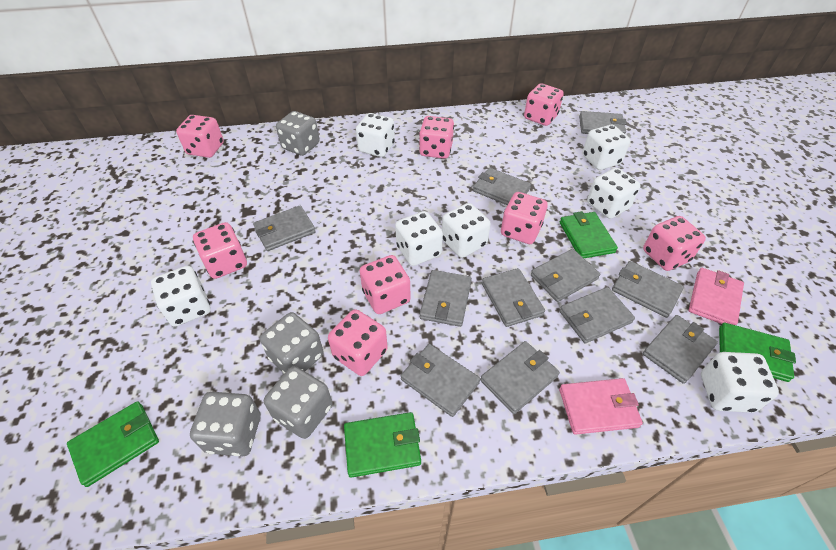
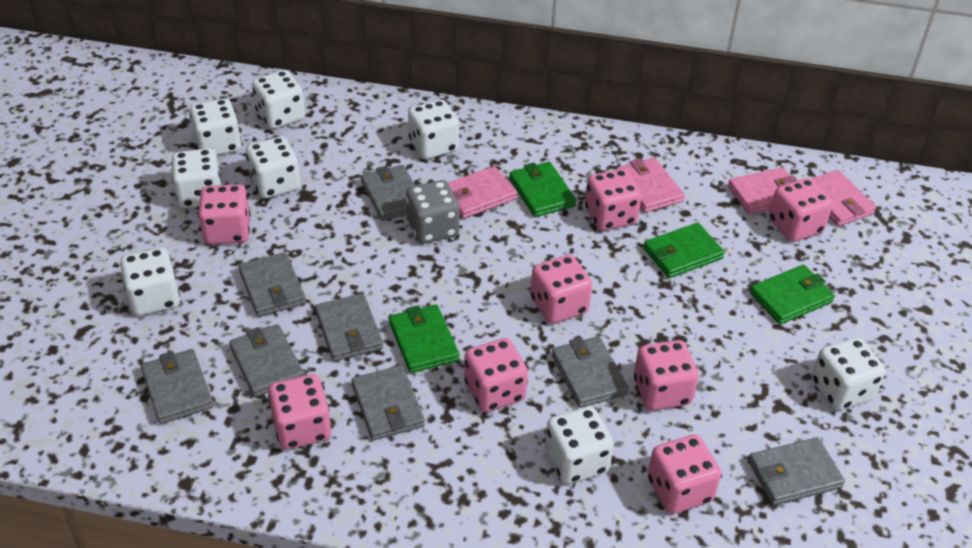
grey dice: 4 -> 1
grey wallet: 11 -> 8
pink wallet: 2 -> 4
white dice: 7 -> 8

